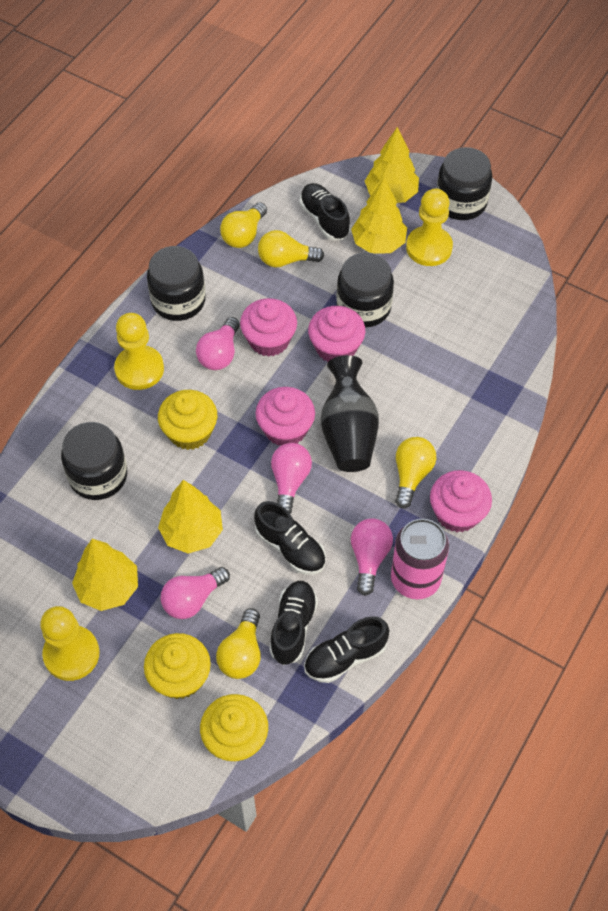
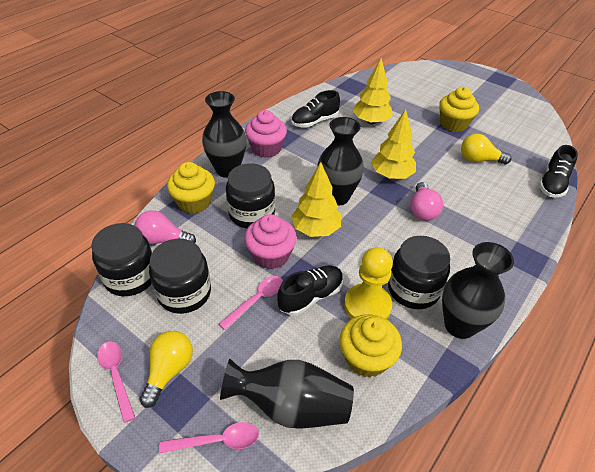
black shoe: 4 -> 3
black vase: 1 -> 4
pink can: 1 -> 0
pink cupcake: 4 -> 2
pink light bulb: 4 -> 2
pink spoon: 0 -> 3
yellow light bulb: 4 -> 2
yellow pawn: 3 -> 1
yellow tree: 4 -> 3

